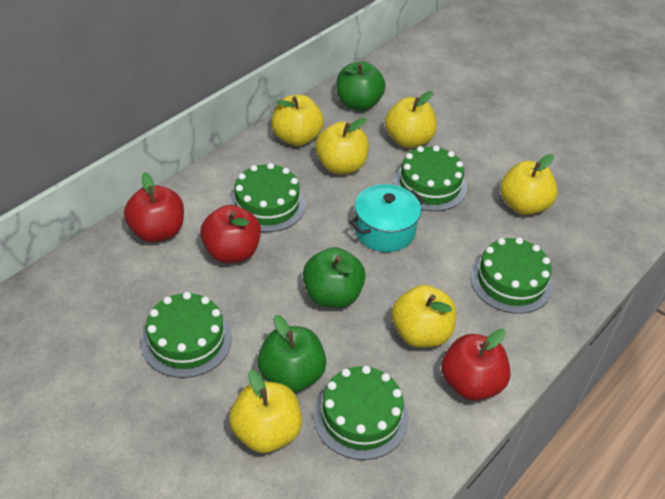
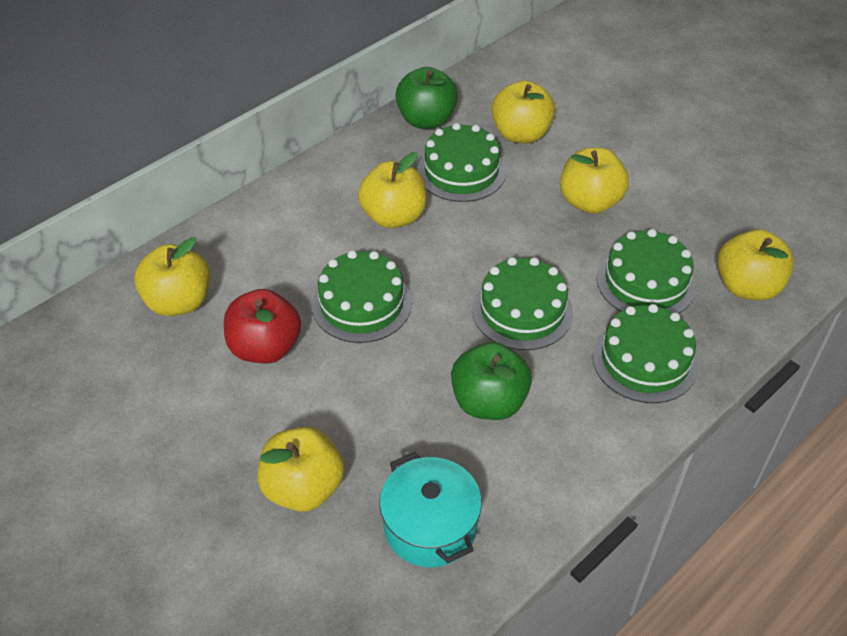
green apple: 3 -> 2
red apple: 3 -> 1

